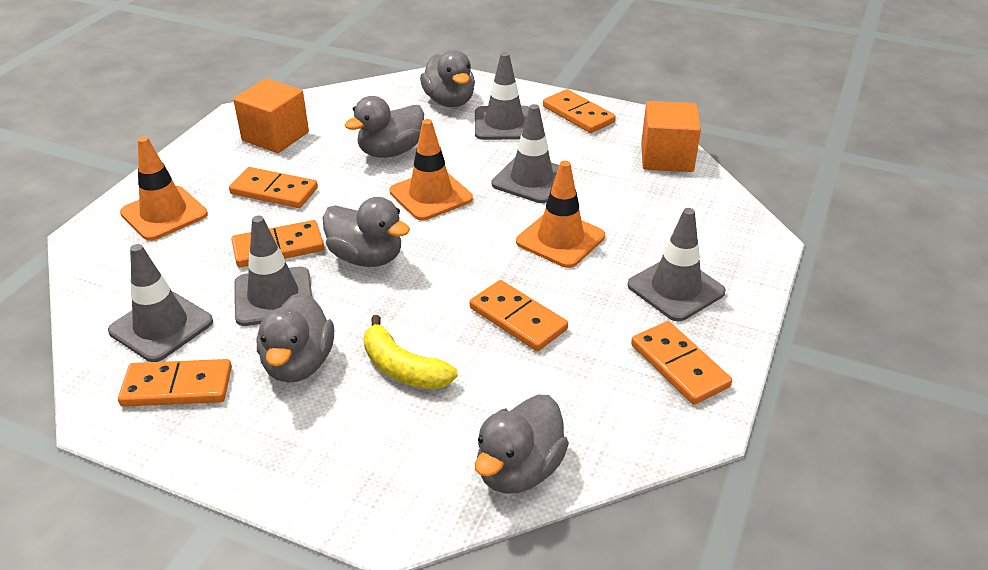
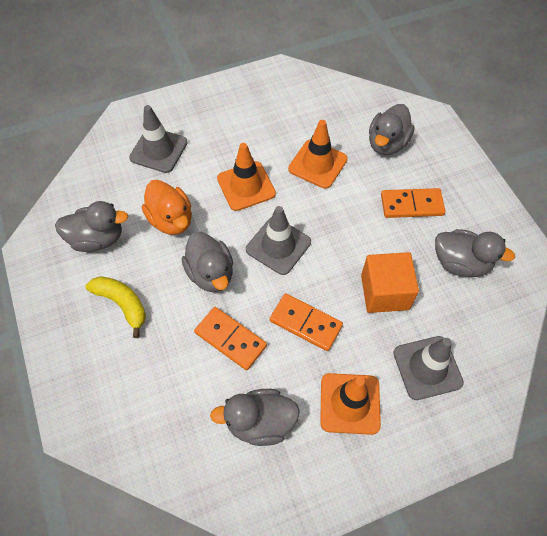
grey traffic cone: 5 -> 3
orange cube: 2 -> 1
orange domino: 6 -> 3
orange duck: 0 -> 1

